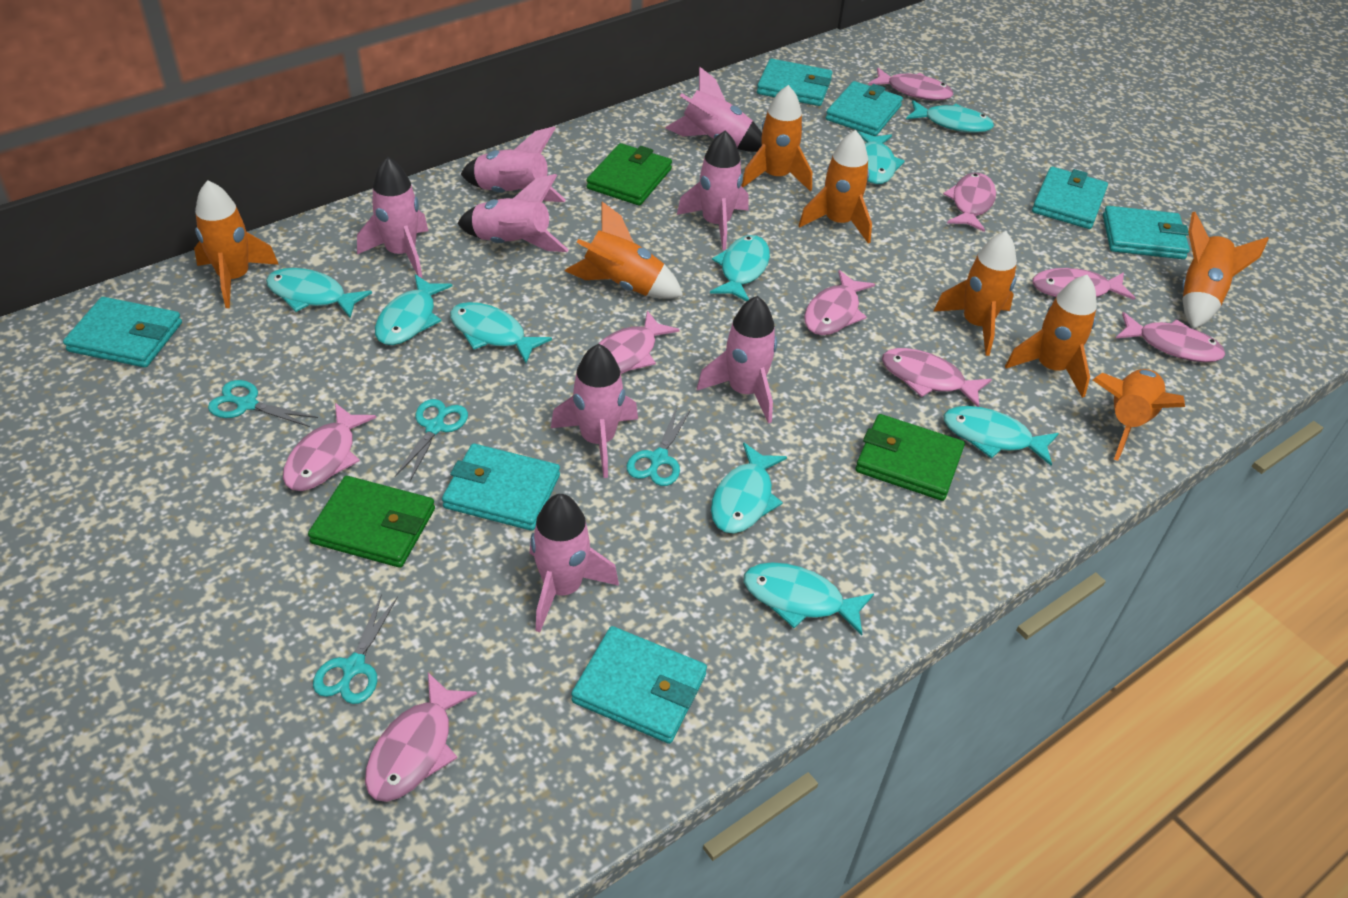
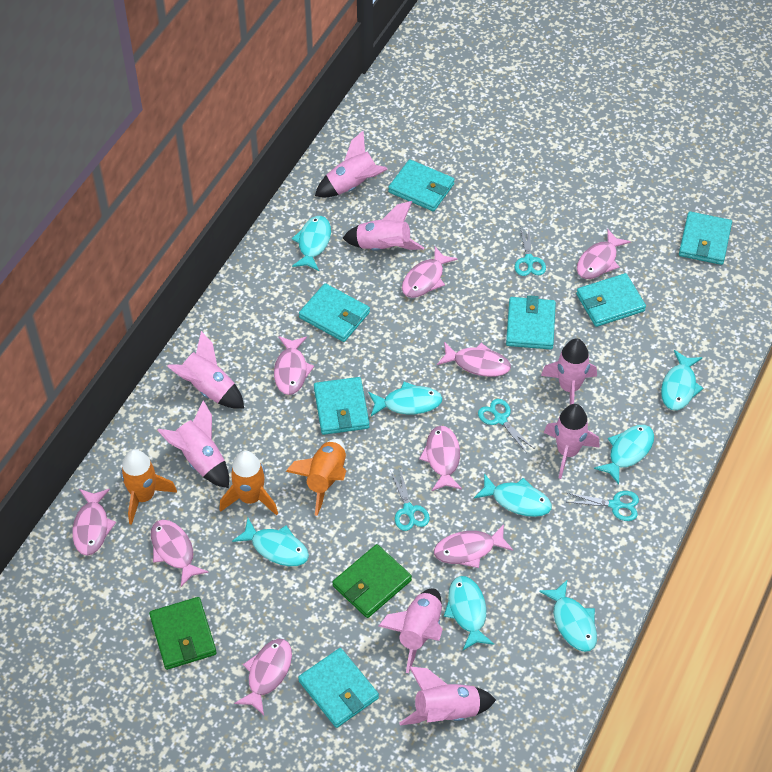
green wallet: 3 -> 2
orange rocket: 8 -> 3
turquoise fish: 9 -> 8

